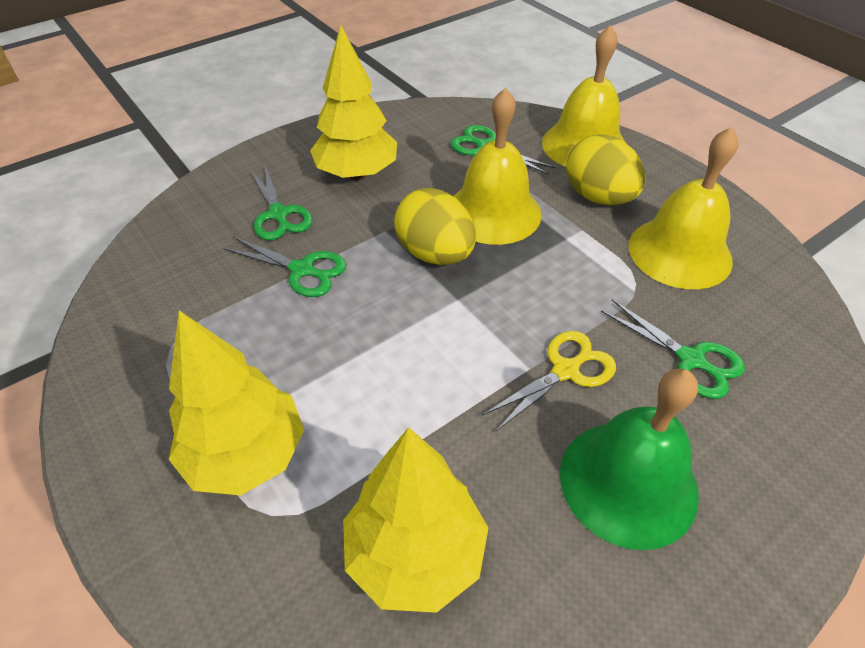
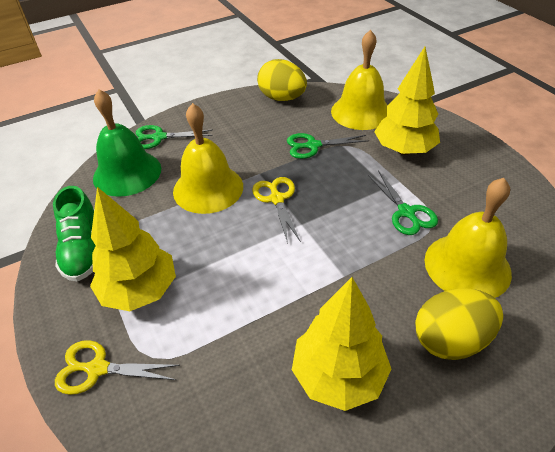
green scissors: 4 -> 3
green shoe: 0 -> 1
yellow scissors: 1 -> 2

